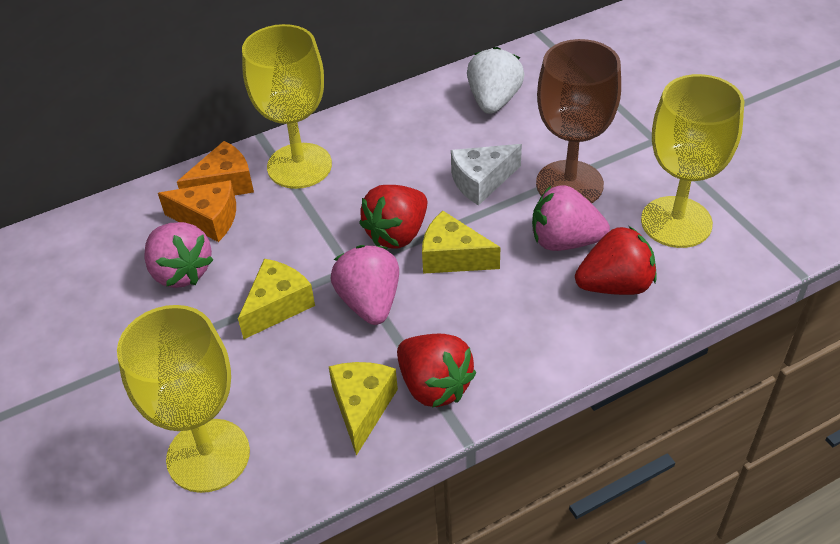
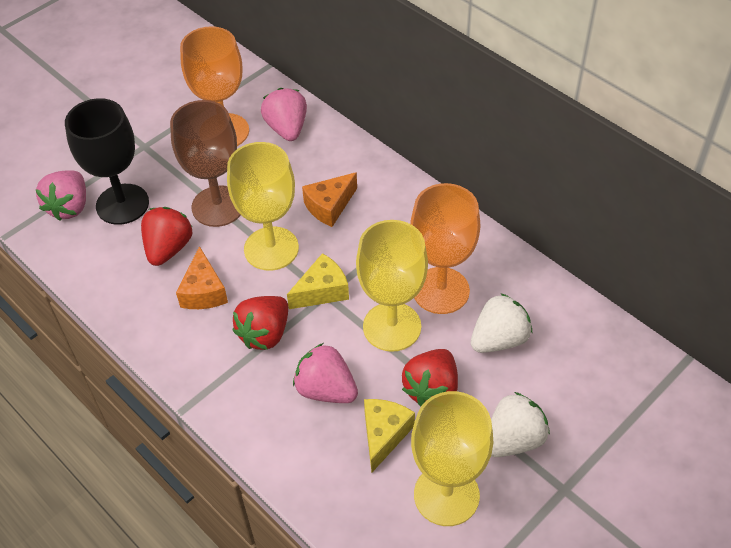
black goblet: 0 -> 1
orange goblet: 0 -> 2
white cheese: 1 -> 0
white strawberry: 1 -> 2
yellow cheese: 3 -> 2

